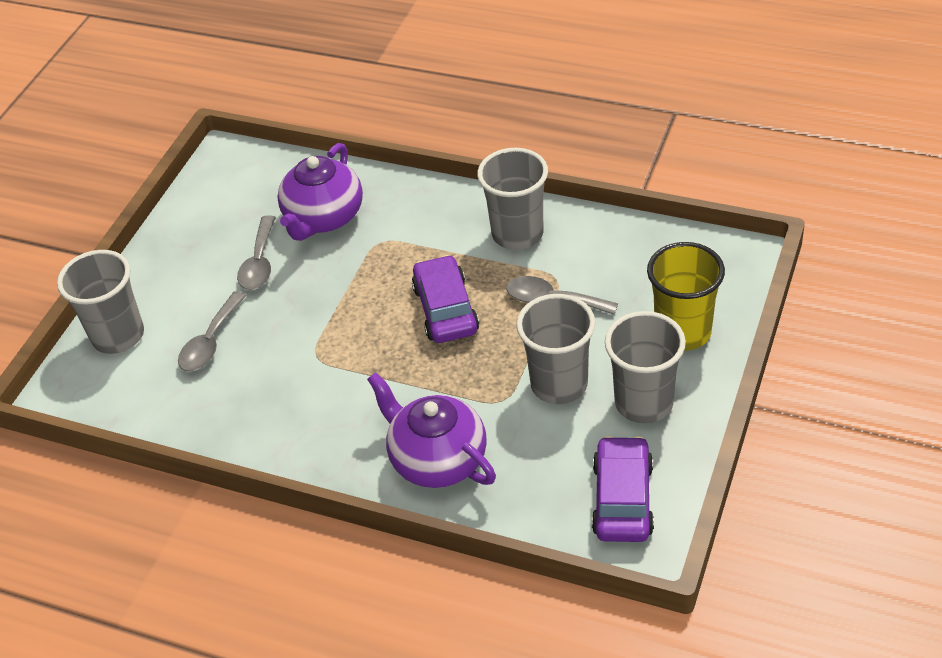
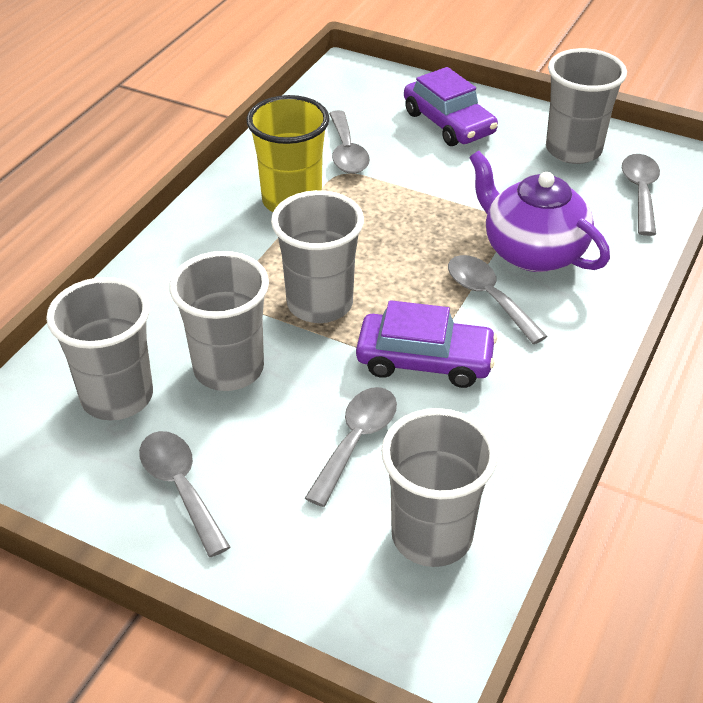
grey cup: 4 -> 5
grey spoon: 3 -> 5
purple teapot: 2 -> 1

